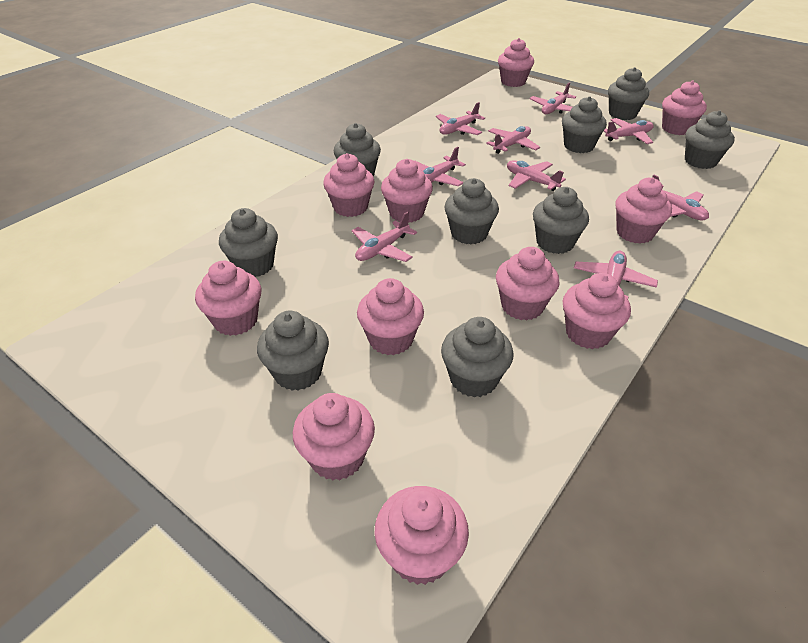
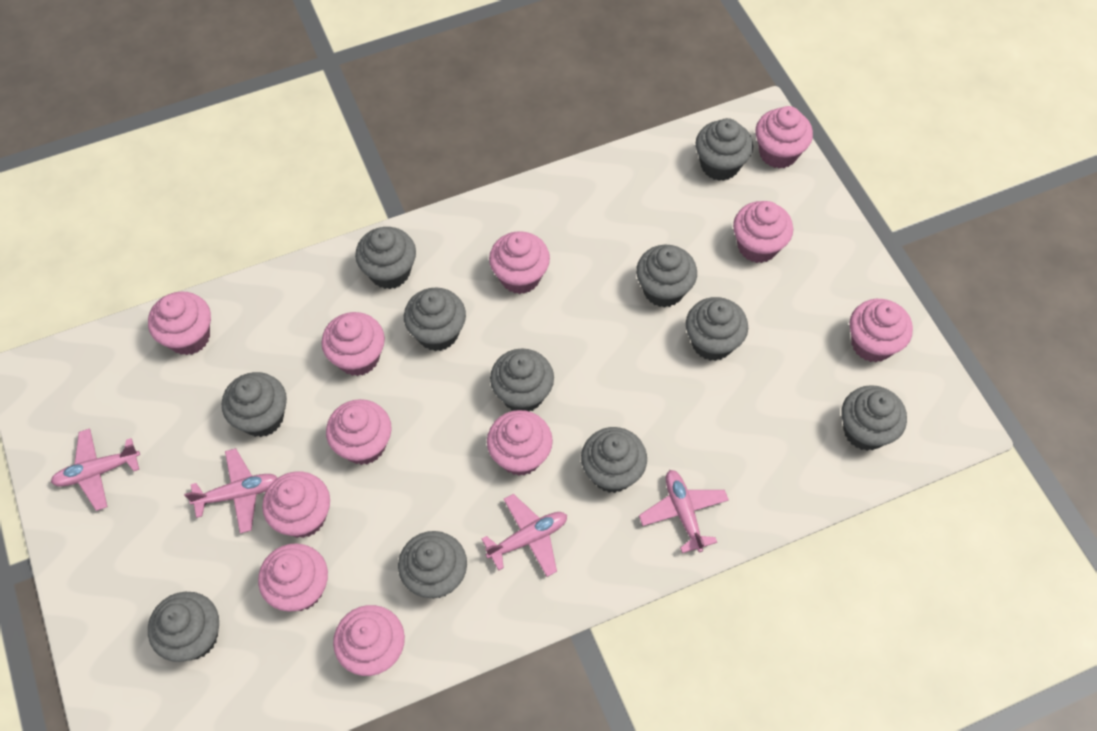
grey cupcake: 9 -> 11
pink plane: 9 -> 4

